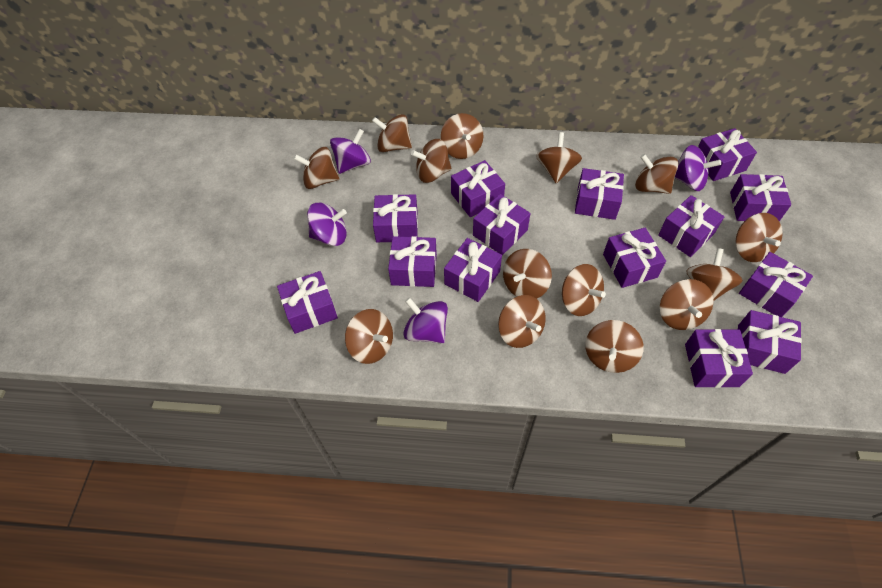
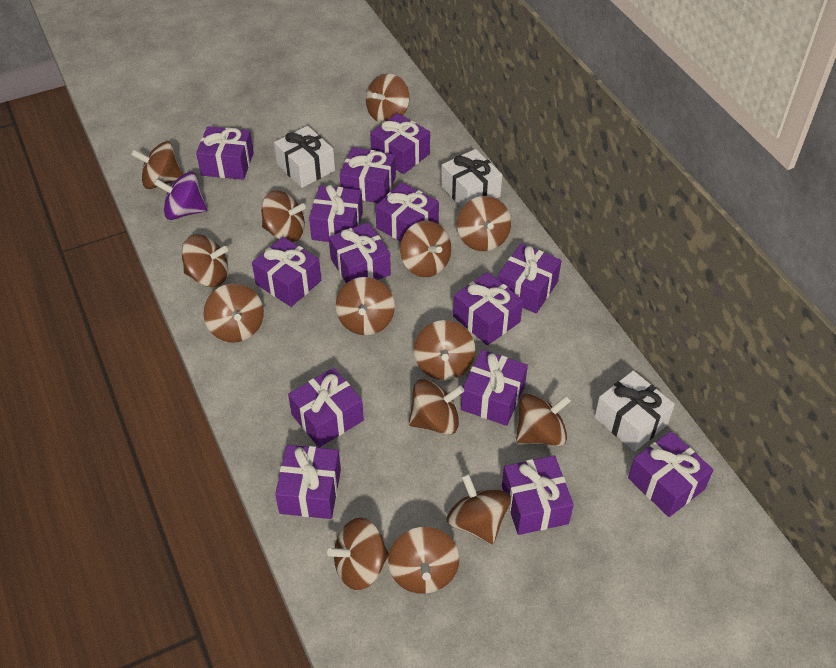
purple spinning top: 4 -> 1
white gift: 0 -> 3

